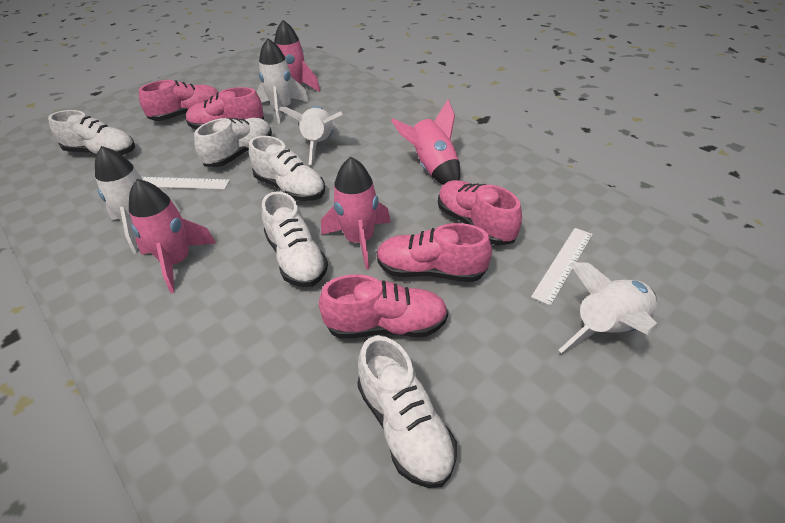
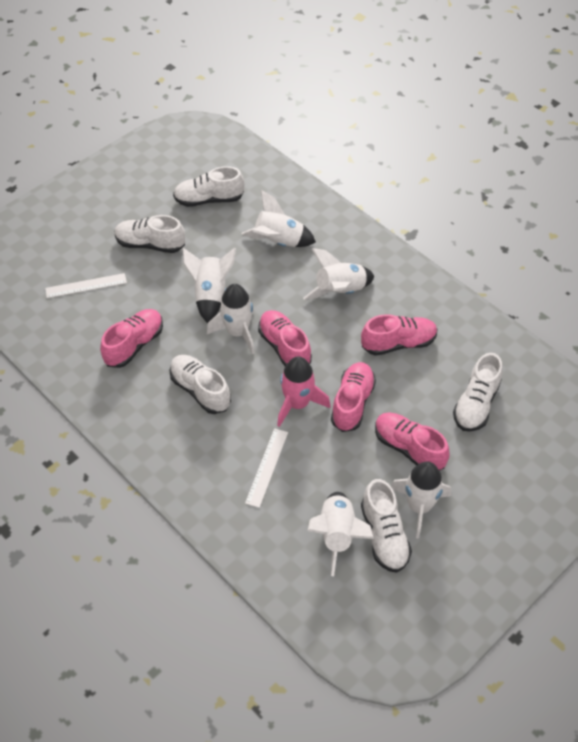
pink rocket: 4 -> 1
white rocket: 4 -> 6

